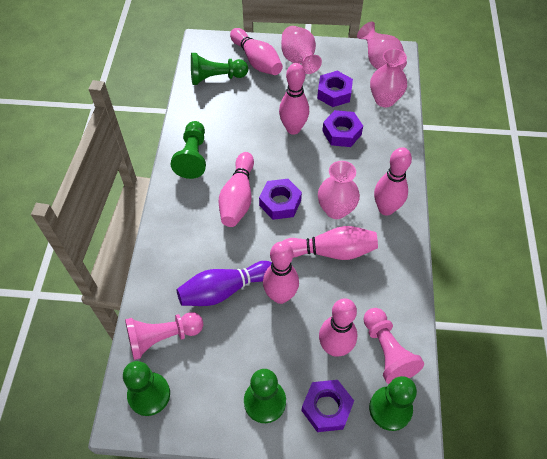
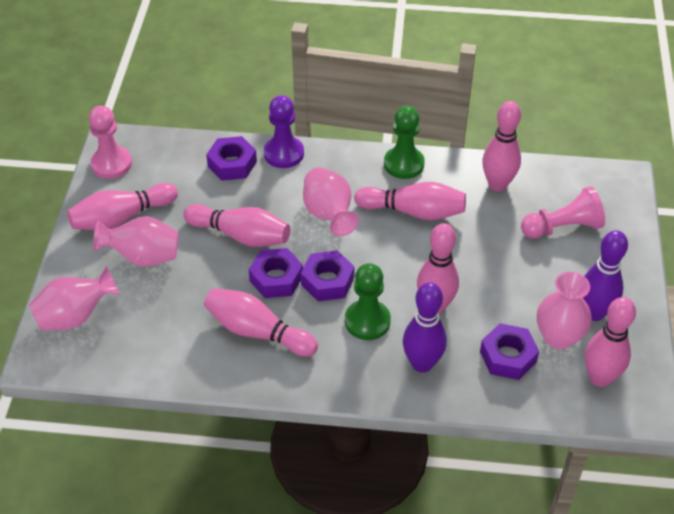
green pawn: 5 -> 2
purple bowling pin: 1 -> 2
purple pawn: 0 -> 1

